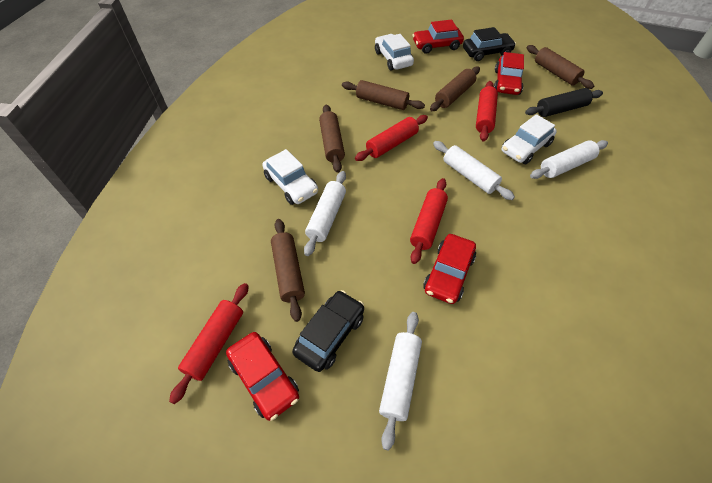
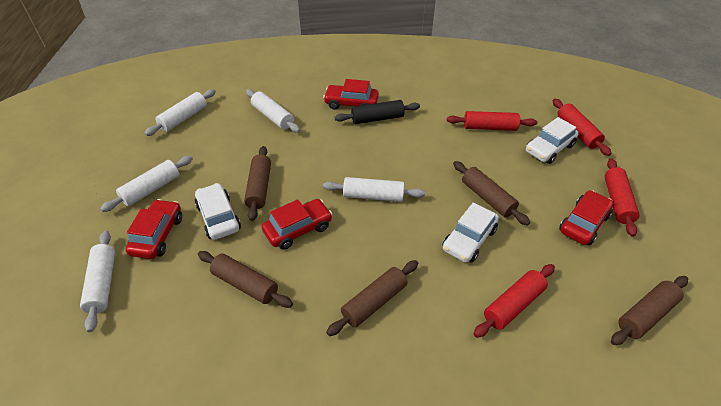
black car: 2 -> 0
white rolling pin: 4 -> 5

